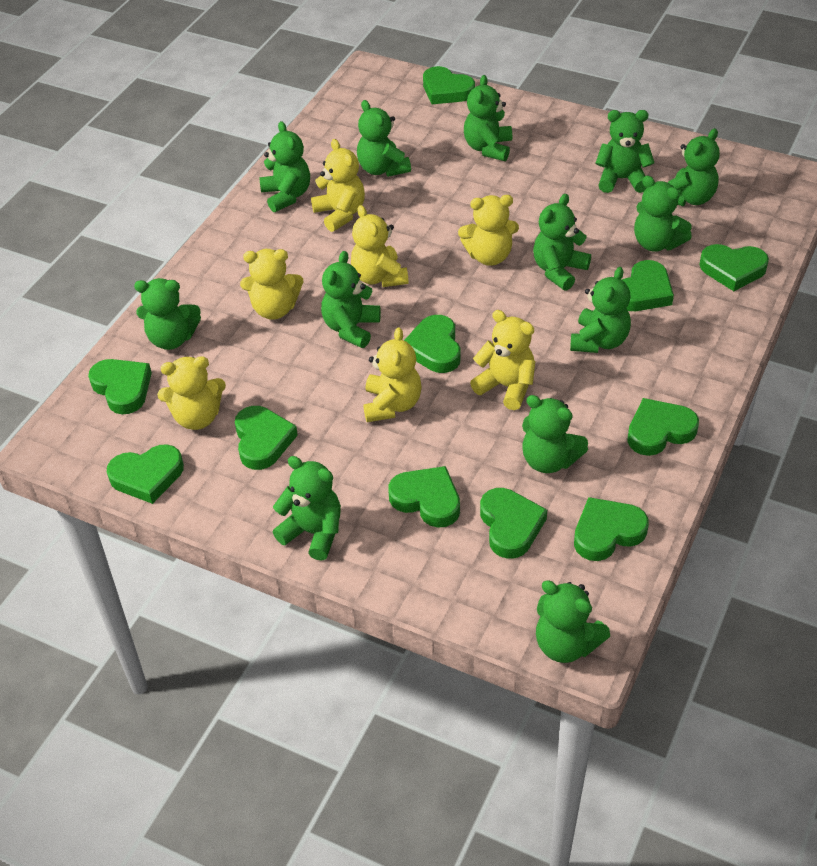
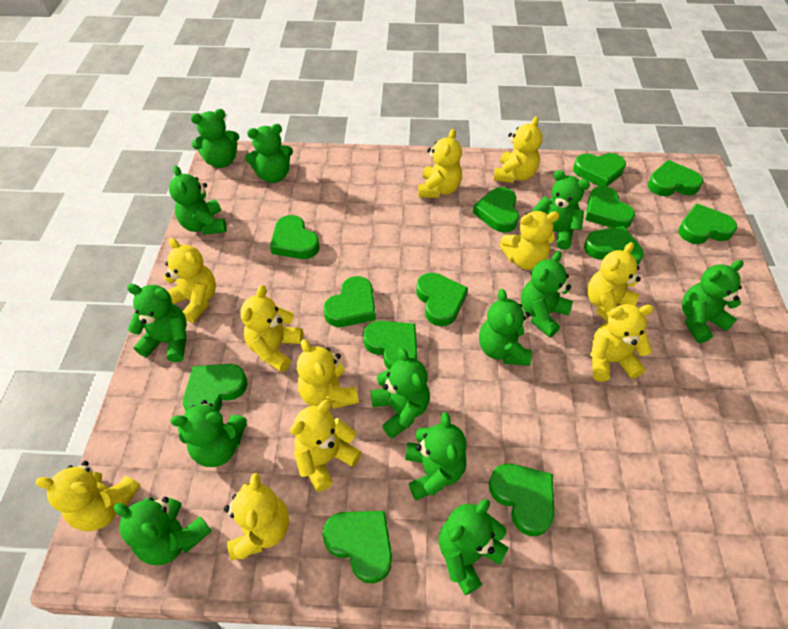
green heart: 11 -> 13
yellow teddy bear: 7 -> 11

